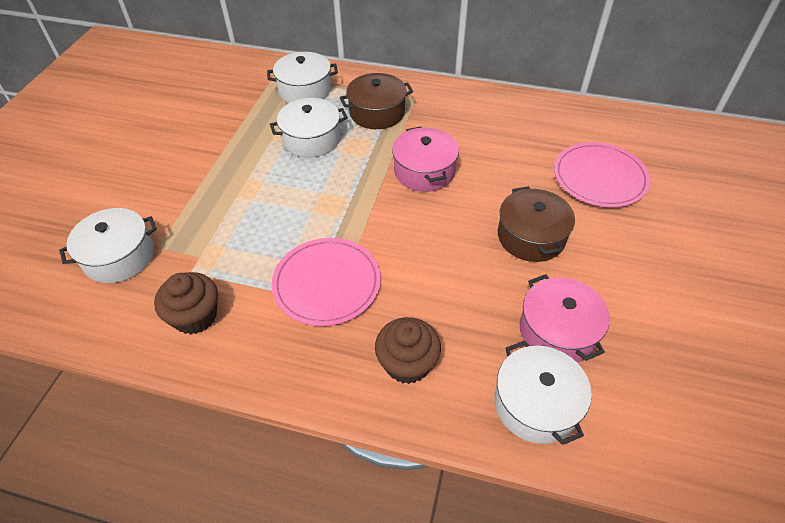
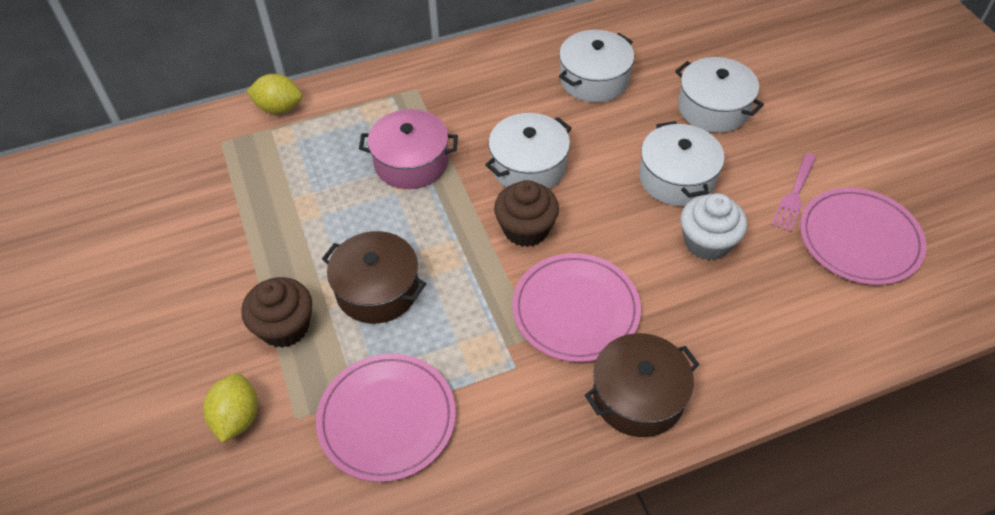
pink fork: 0 -> 1
pink plate: 2 -> 3
pink pot: 2 -> 1
white cupcake: 0 -> 1
yellow lemon: 0 -> 2

